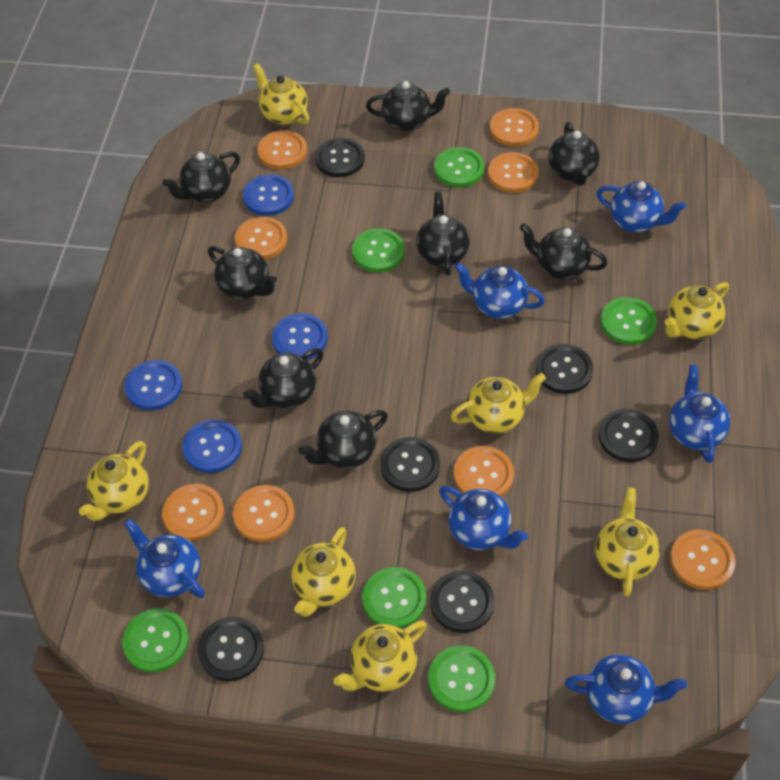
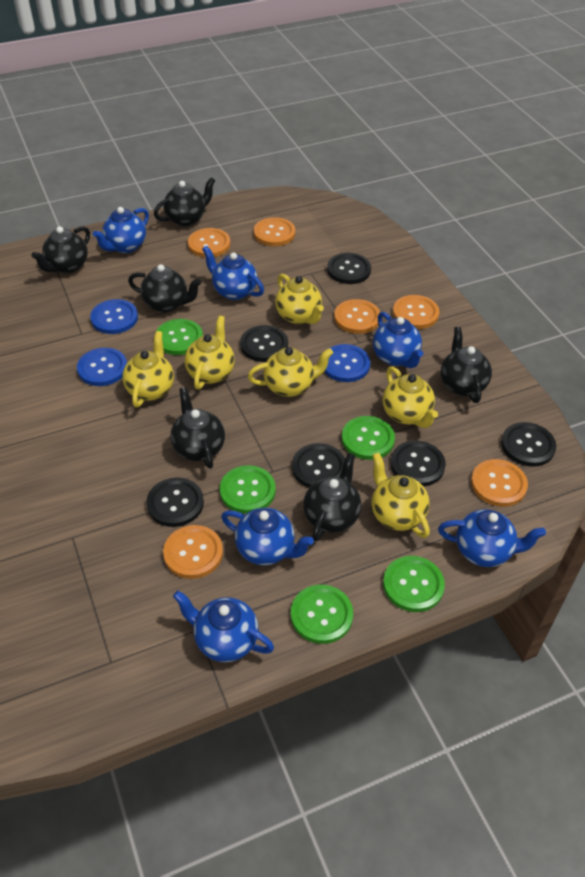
black teapot: 8 -> 6
blue button: 4 -> 3
green button: 6 -> 5
orange button: 8 -> 6
yellow teapot: 7 -> 6

